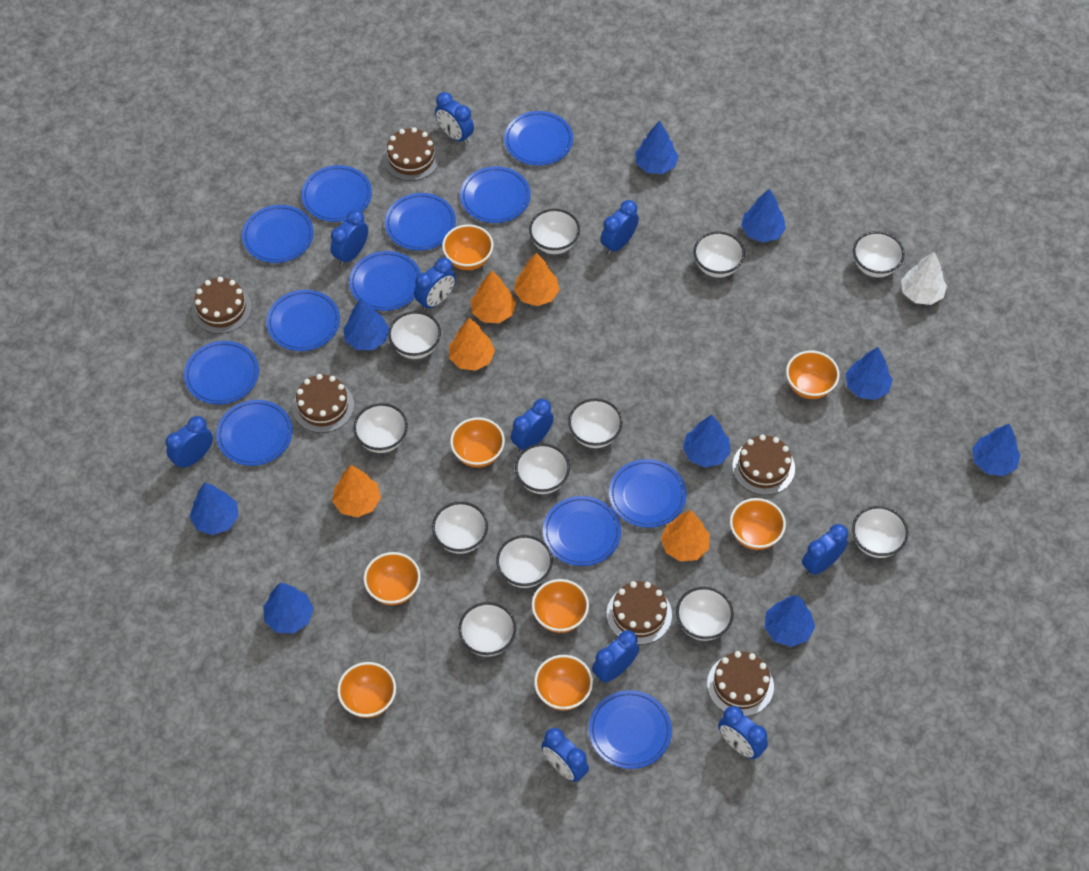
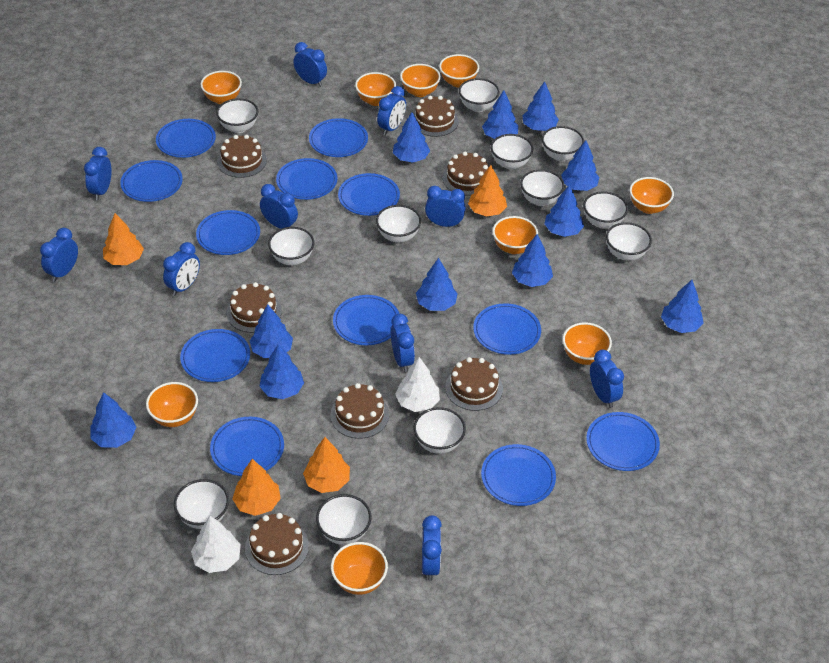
blue tree: 9 -> 11
brown cake: 6 -> 7
orange bowl: 8 -> 9
orange tree: 5 -> 4
white tree: 1 -> 2

